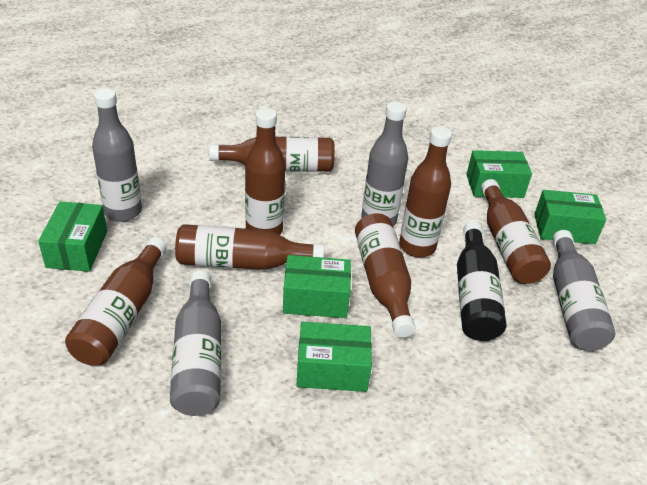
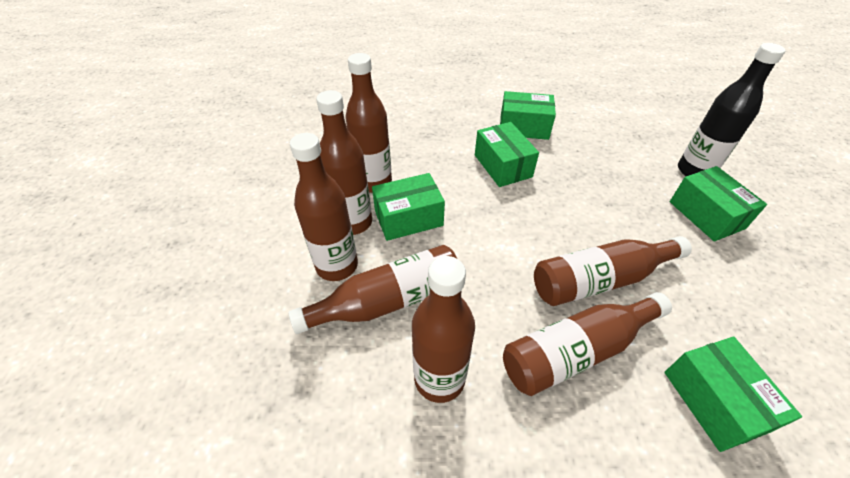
grey bottle: 4 -> 0

